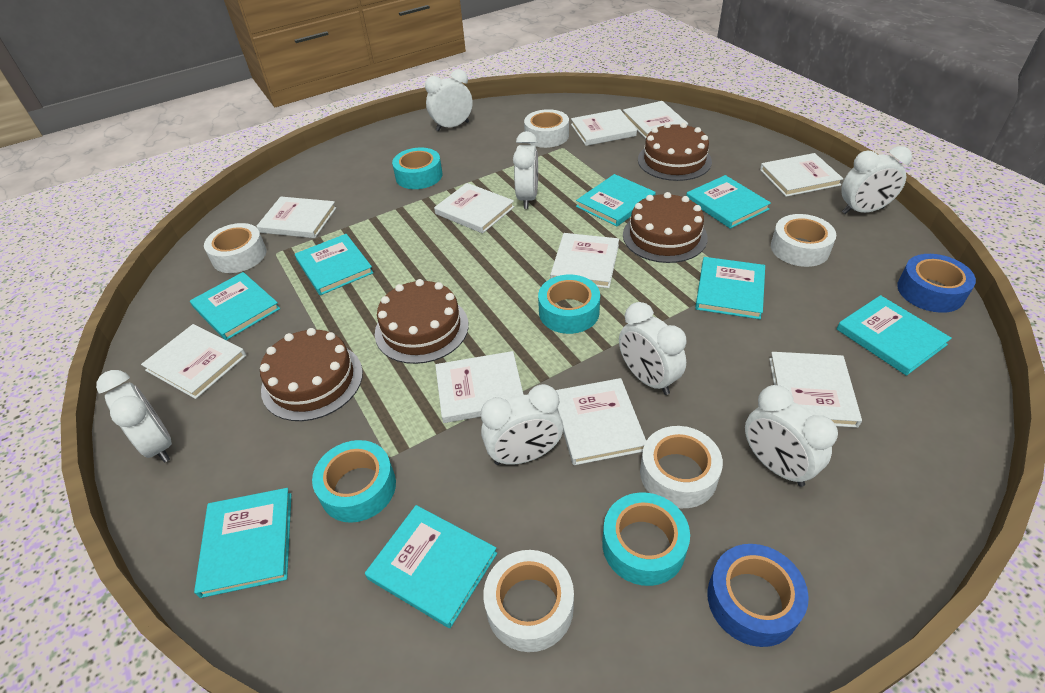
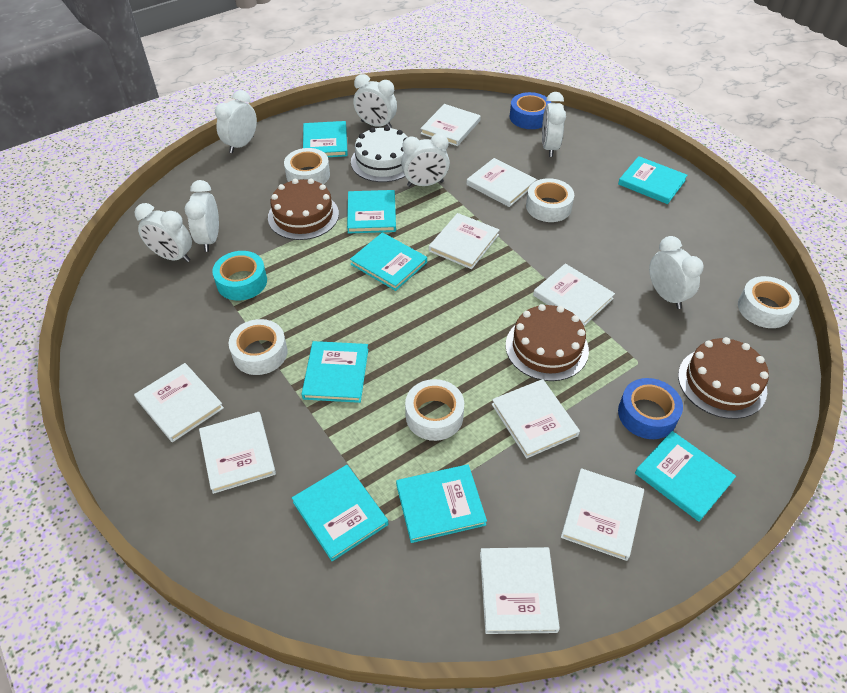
brown cake: 4 -> 3
turquoise tape: 4 -> 1
white book: 10 -> 9
white cake: 0 -> 1

